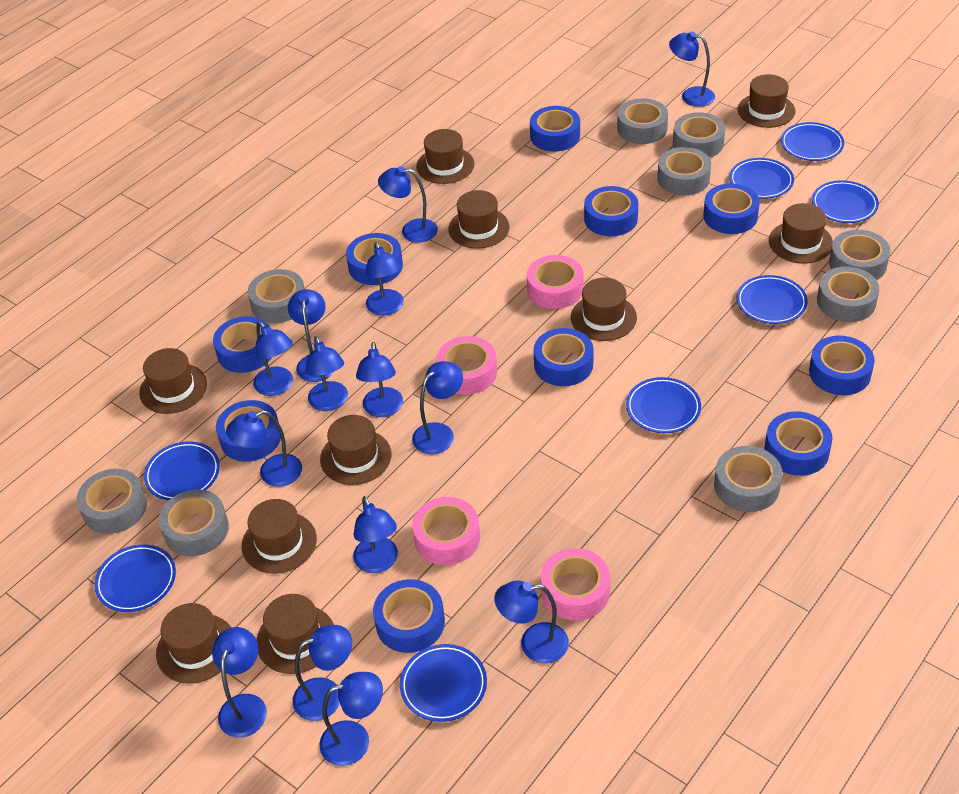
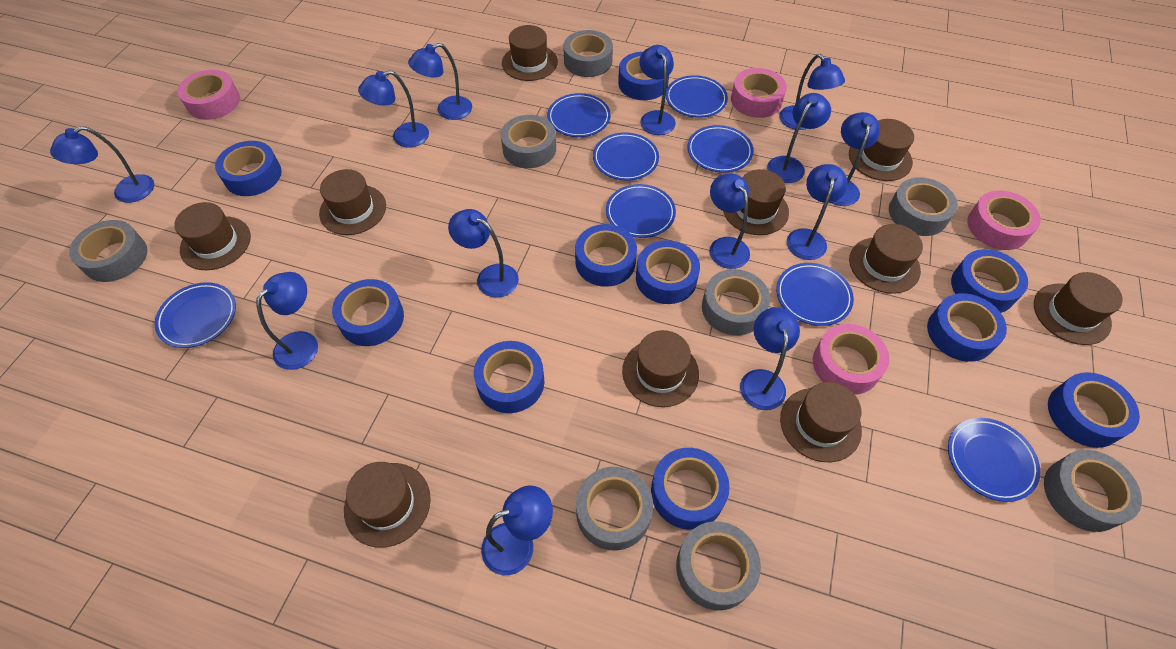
blue lamp: 14 -> 13
grey tape: 9 -> 8

